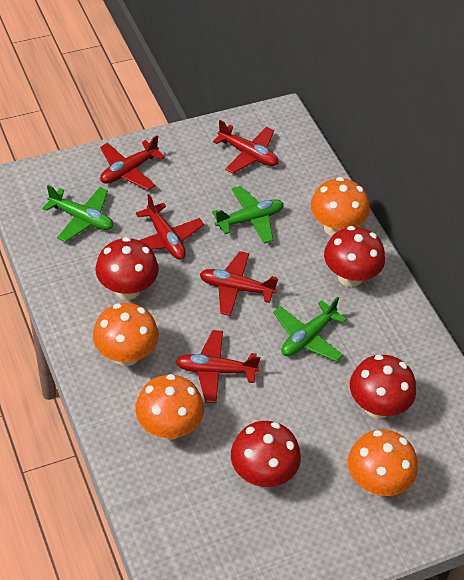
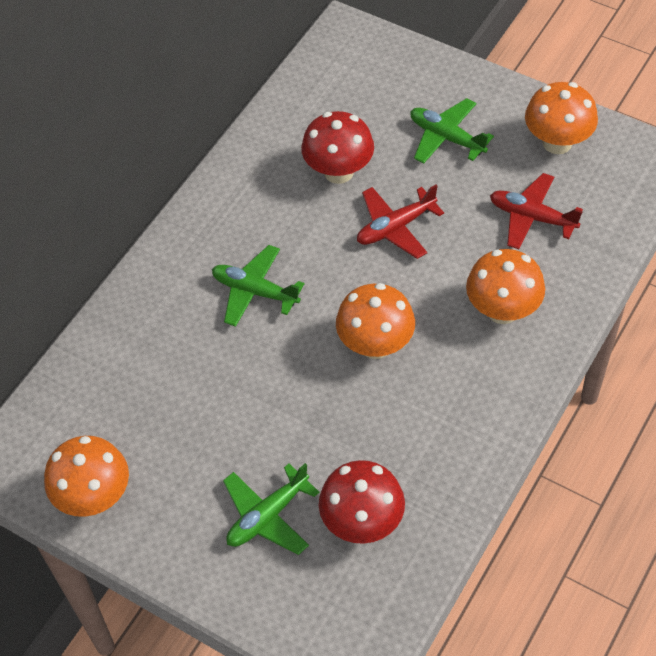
red mushroom: 4 -> 2
red plane: 5 -> 2

